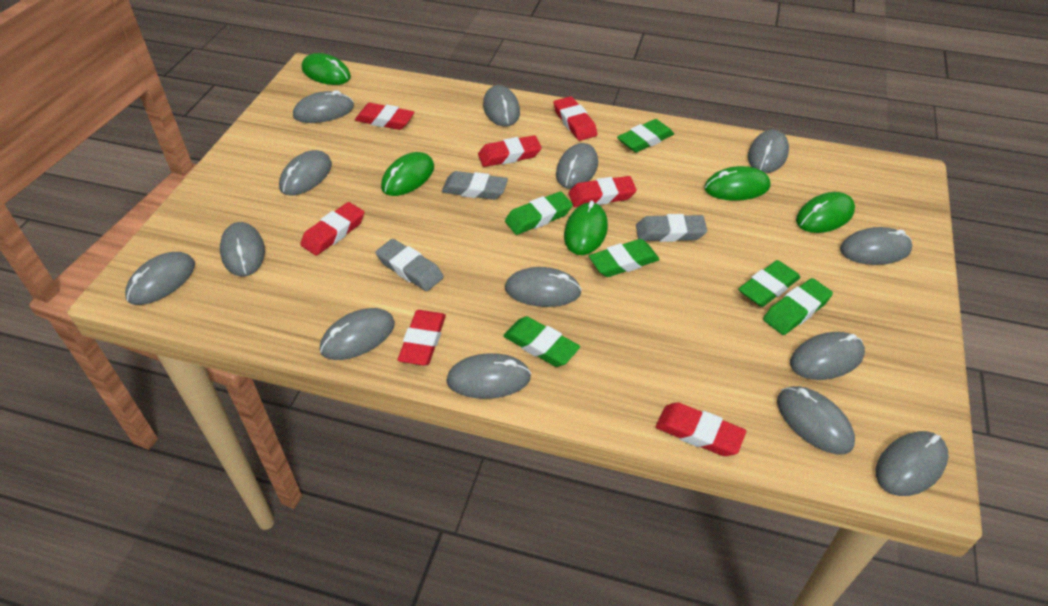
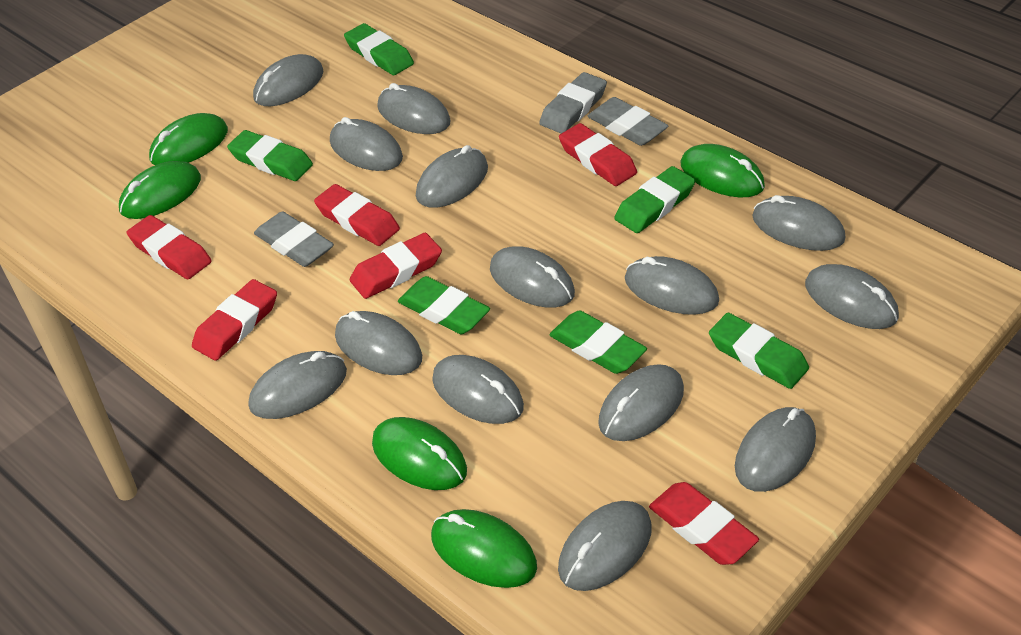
red eraser: 7 -> 6

